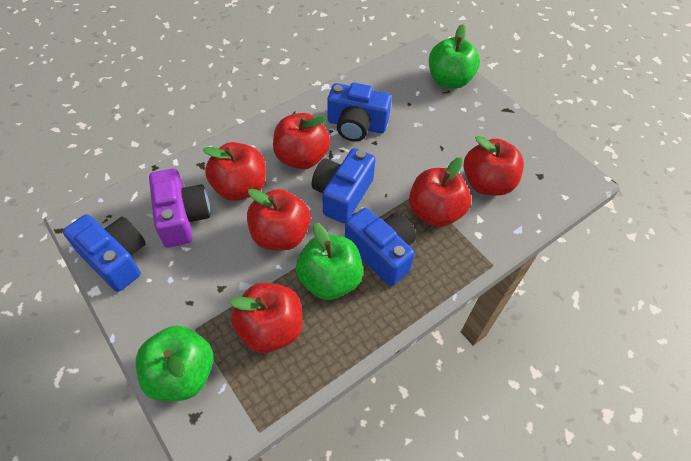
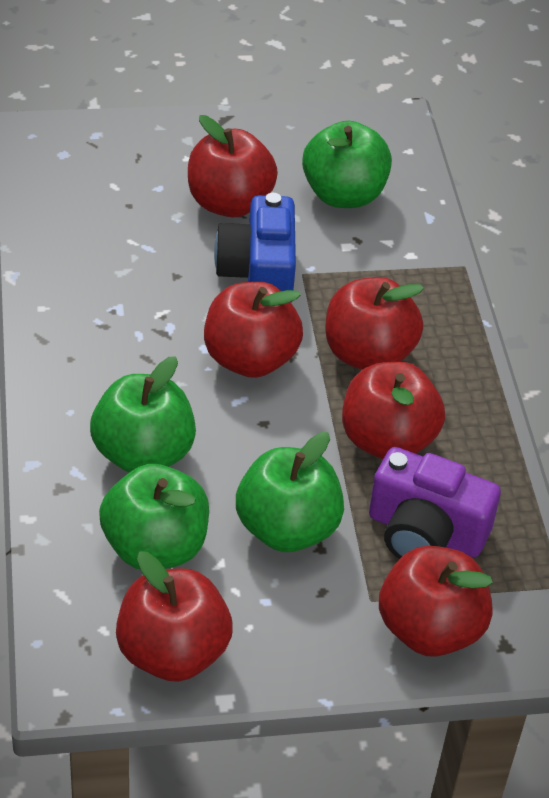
blue camera: 4 -> 1
green apple: 3 -> 4

